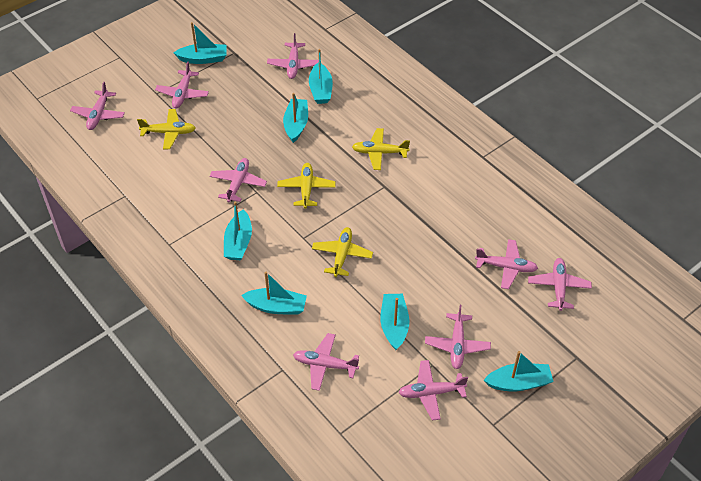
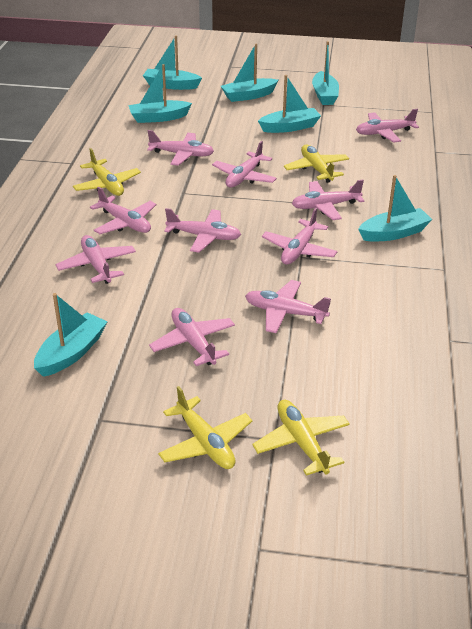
pink plane: 9 -> 10

